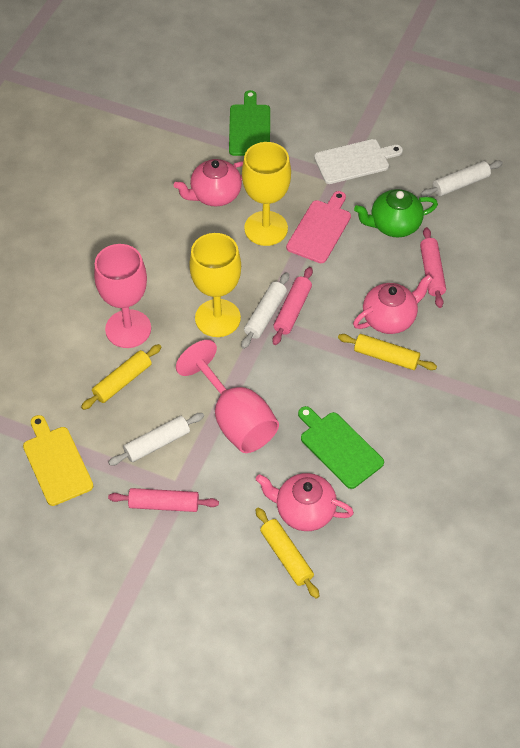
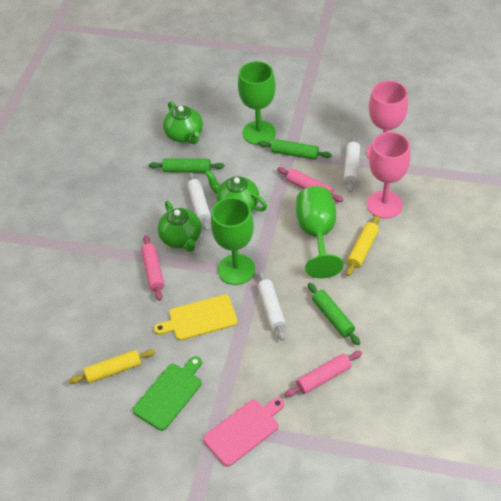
green cutting board: 2 -> 1
green goblet: 0 -> 3
green rolling pin: 0 -> 3
green teapot: 1 -> 3
pink teapot: 3 -> 0
white cutting board: 1 -> 0
yellow goblet: 2 -> 0
yellow rolling pin: 3 -> 2

